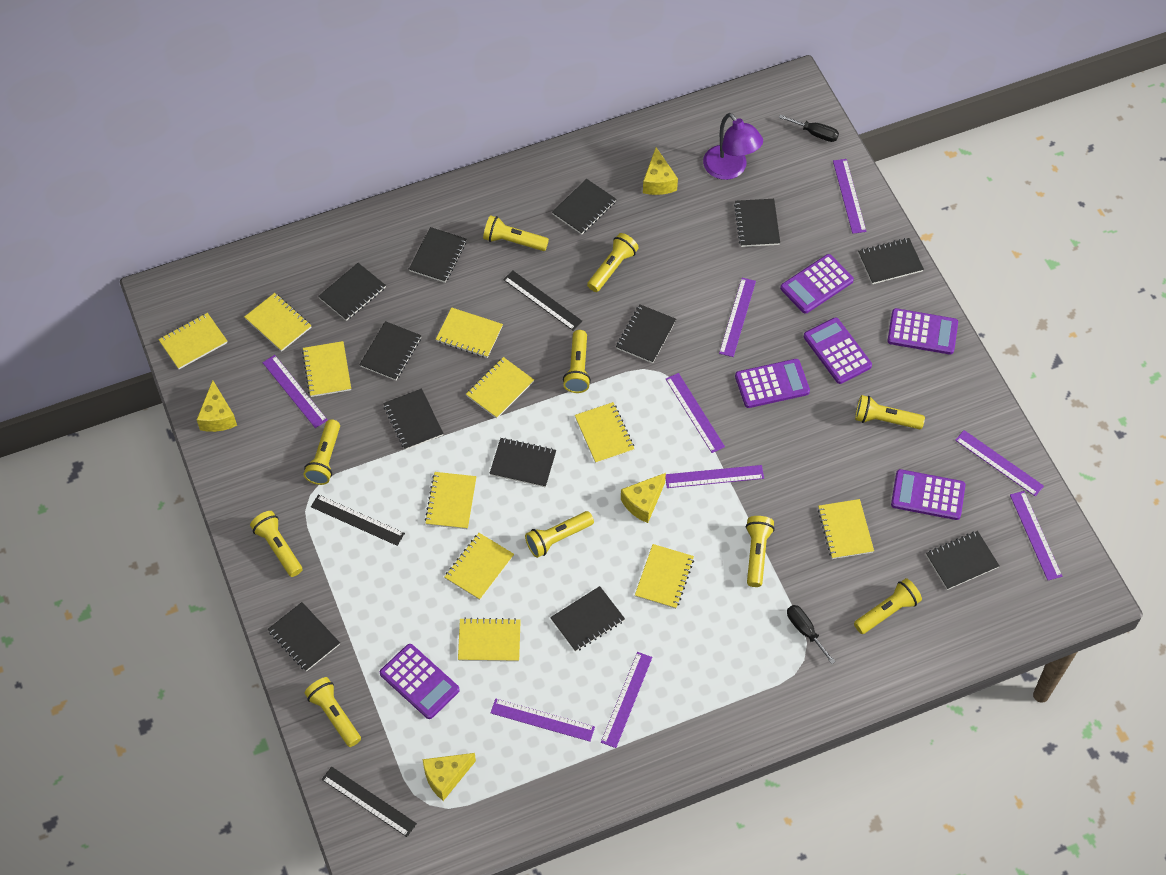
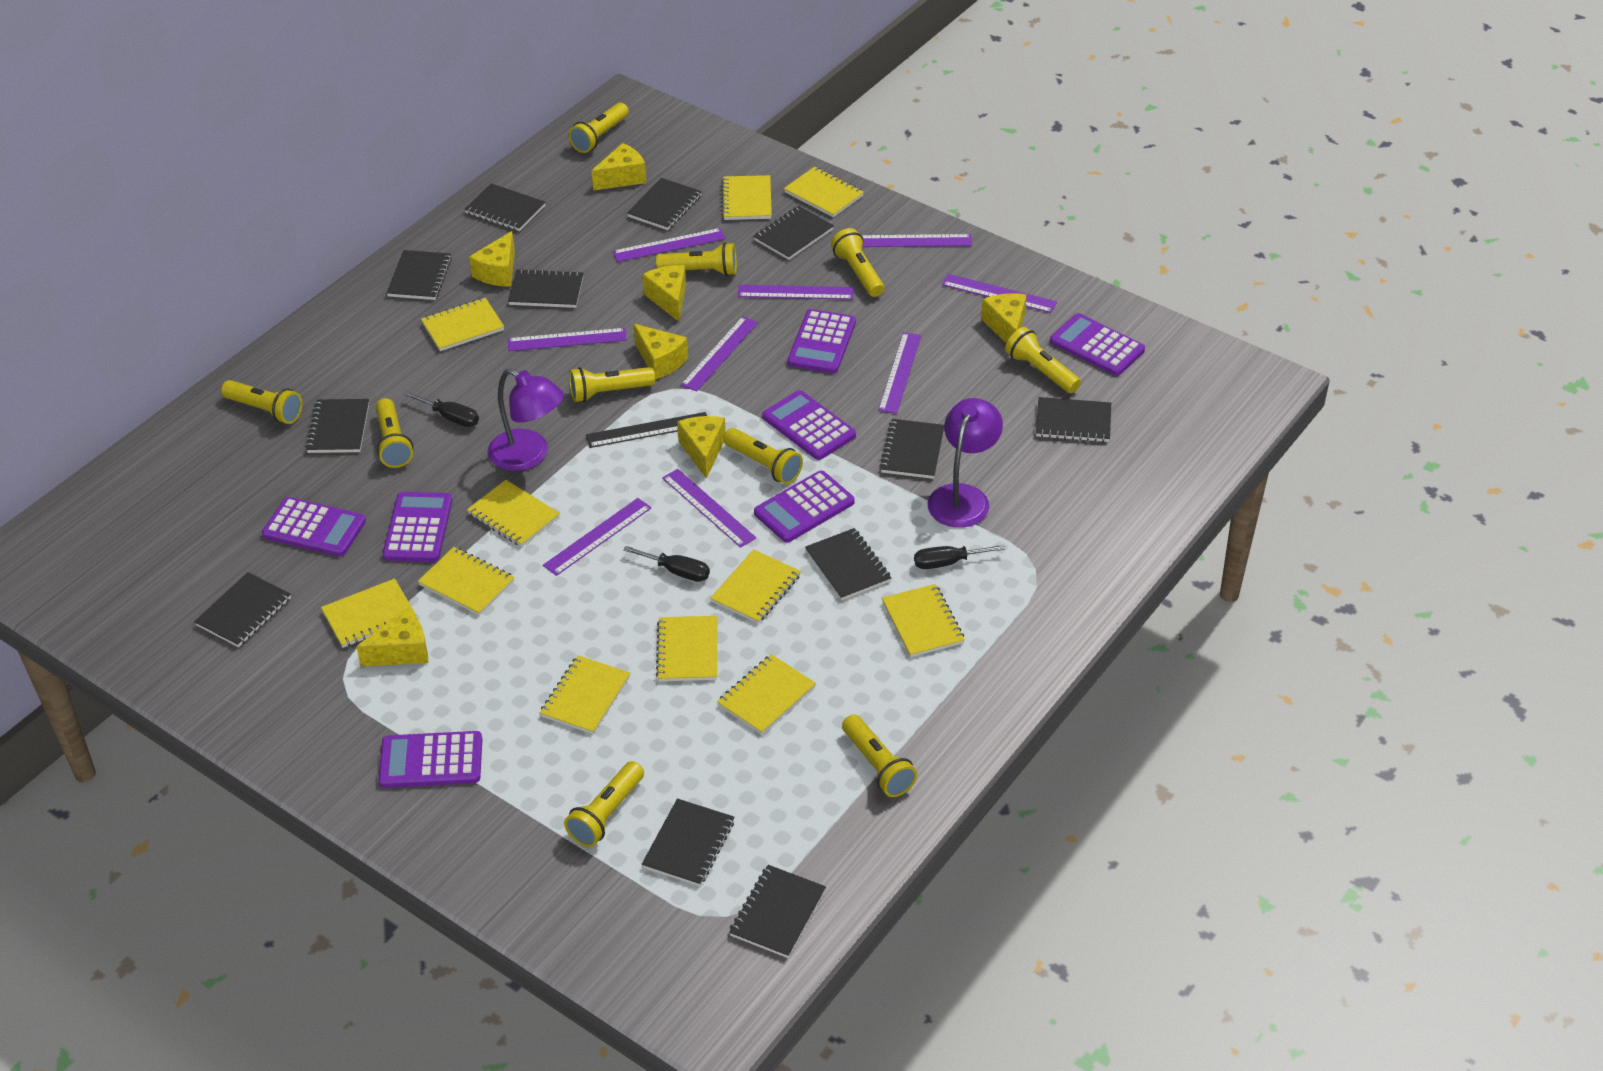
black ruler: 3 -> 1
black screwdriver: 2 -> 3
purple calculator: 6 -> 7
purple lamp: 1 -> 2
yellow cheese: 4 -> 7

